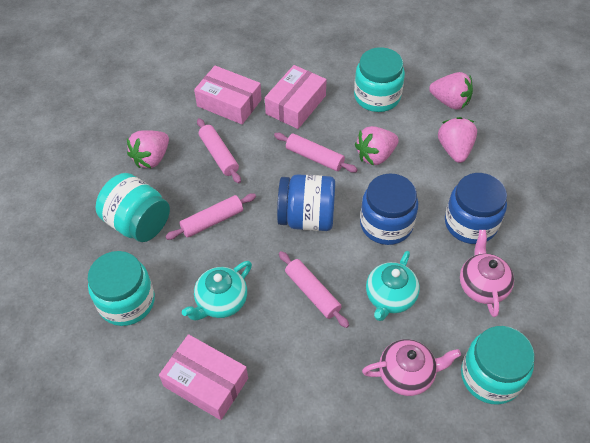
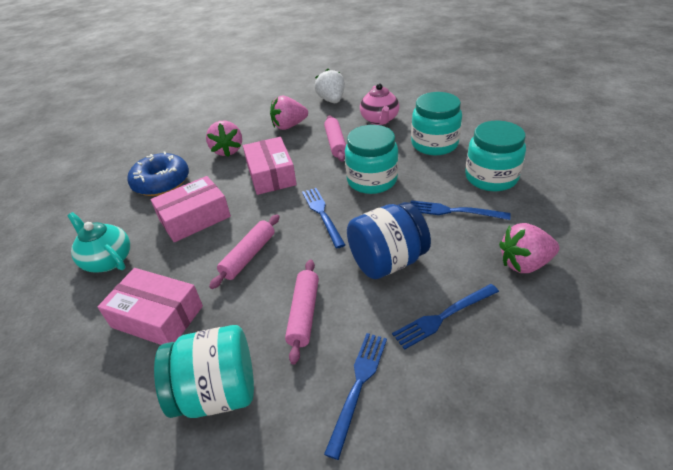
blue donut: 0 -> 1
blue fork: 0 -> 4
blue jar: 3 -> 1
pink rolling pin: 4 -> 3
pink strawberry: 4 -> 3
pink teapot: 2 -> 1
turquoise teapot: 2 -> 1
white strawberry: 0 -> 1

